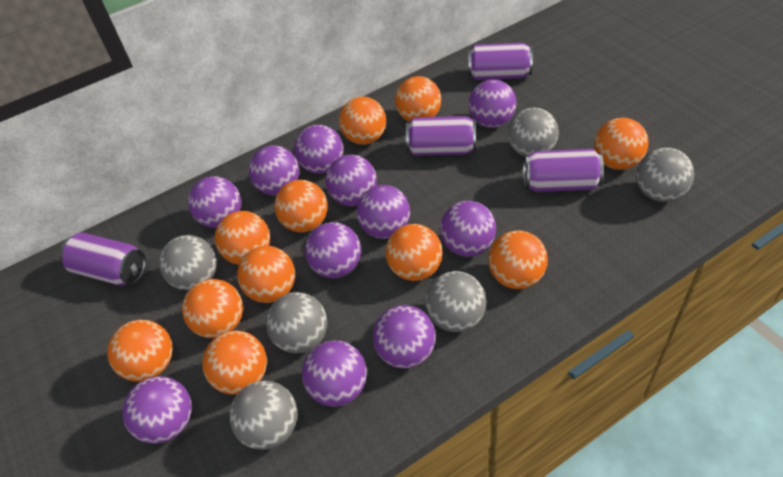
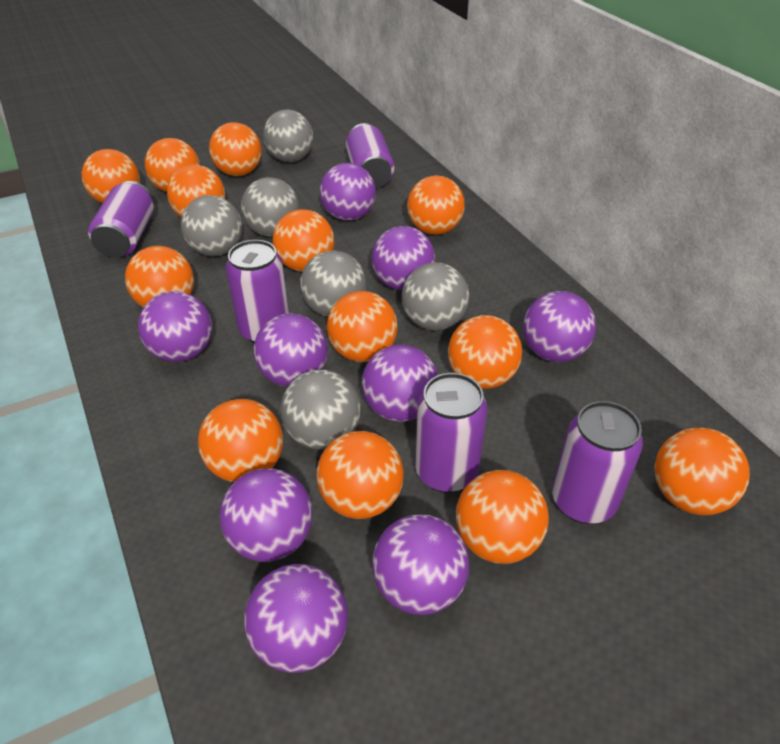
orange ball: 11 -> 13
purple ball: 11 -> 9
purple can: 4 -> 5

